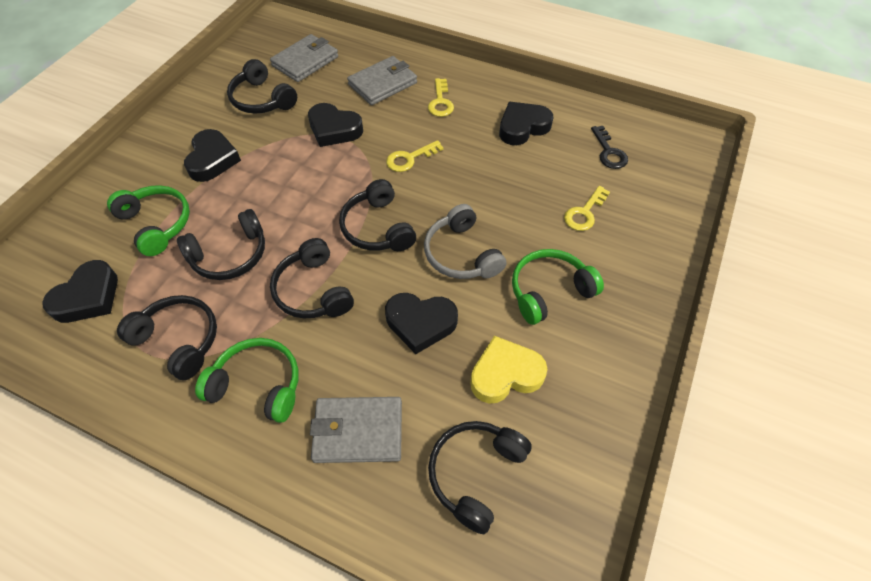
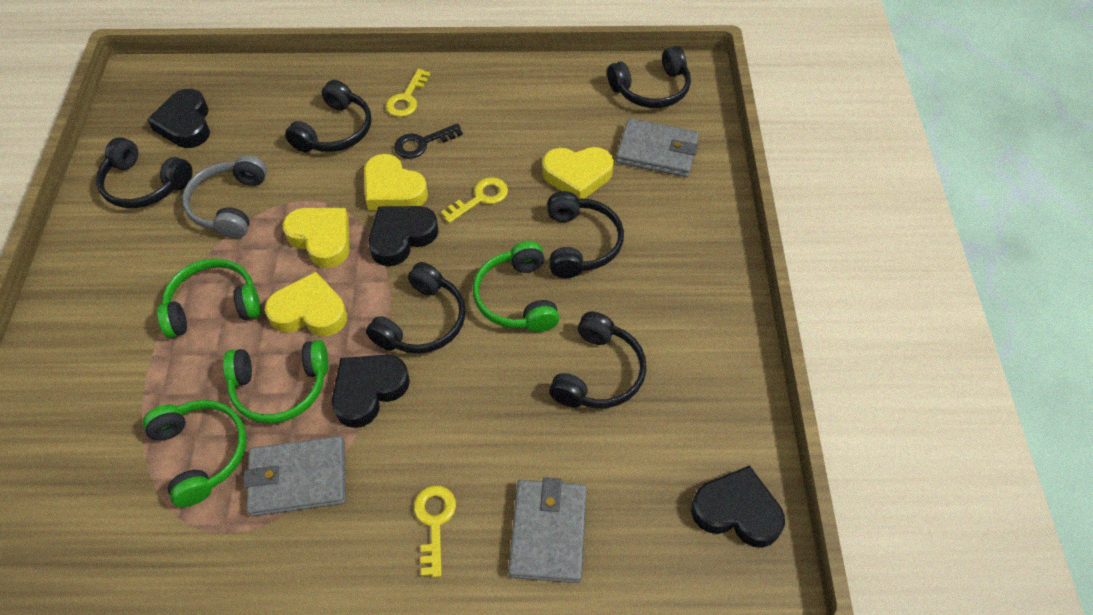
black heart: 5 -> 4
green headphones: 3 -> 4
yellow heart: 1 -> 4

